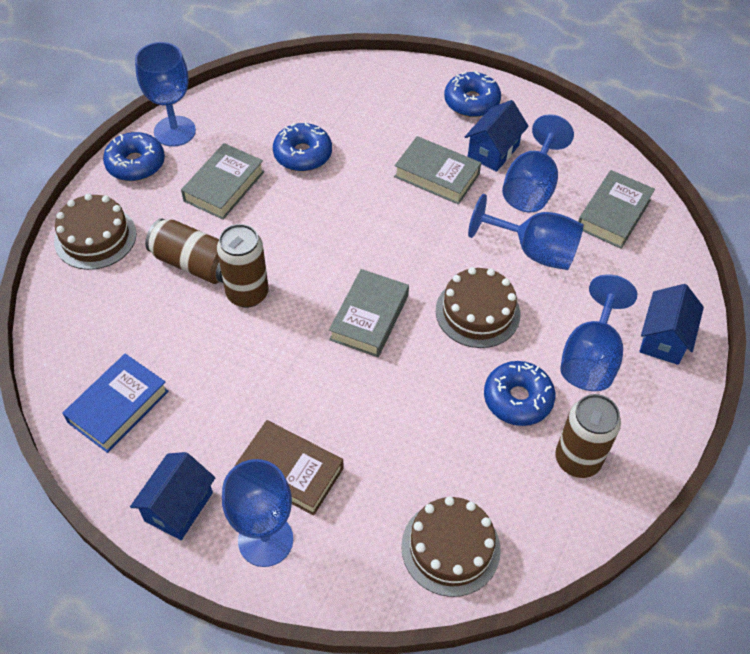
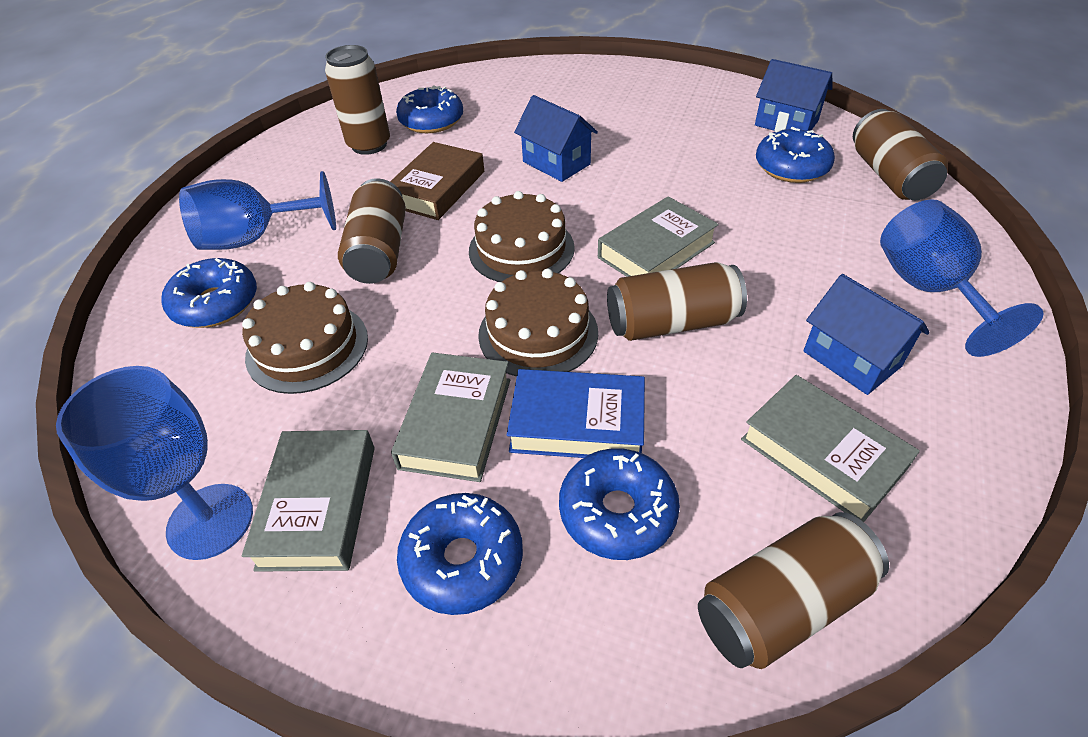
blue donut: 4 -> 5
blue goblet: 5 -> 3
brown can: 3 -> 5

